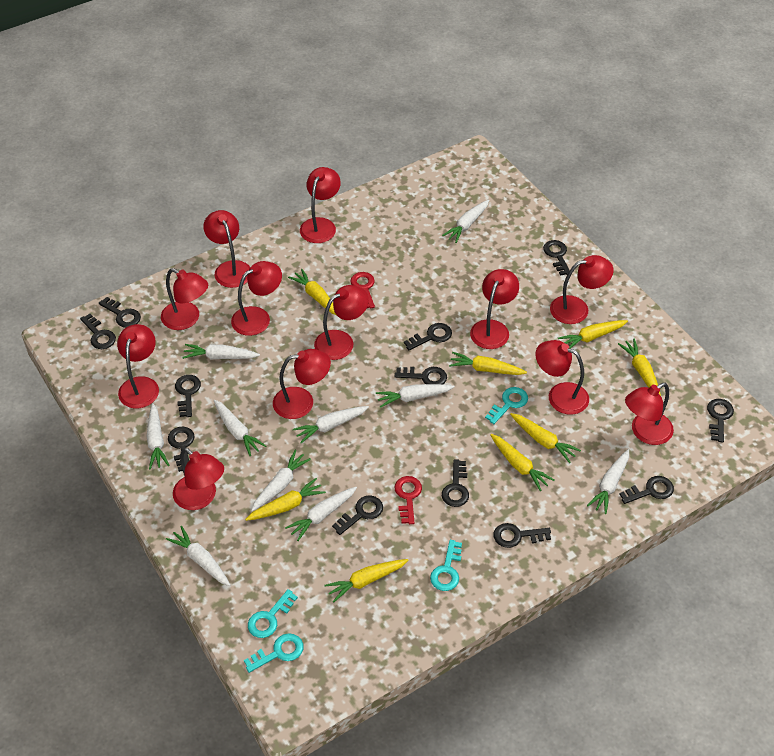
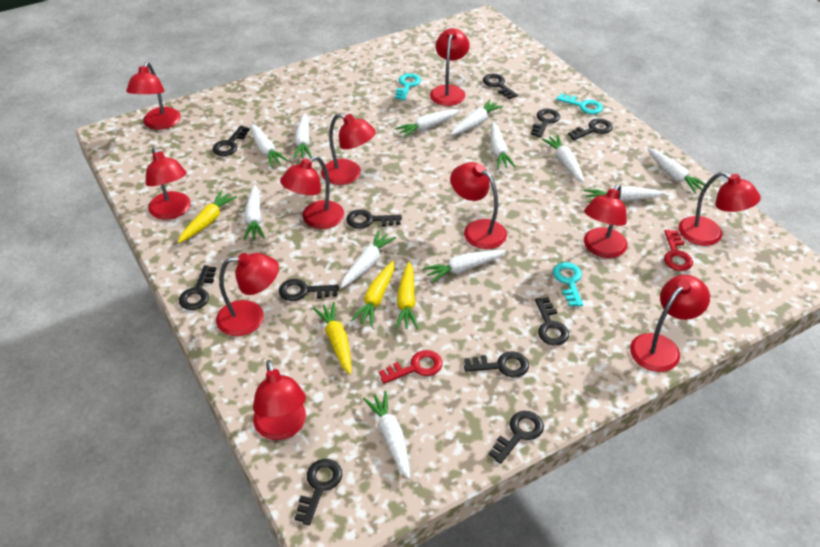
black key: 12 -> 11
red lamp: 12 -> 11
turquoise key: 4 -> 3
white carrot: 10 -> 12
yellow carrot: 8 -> 4

